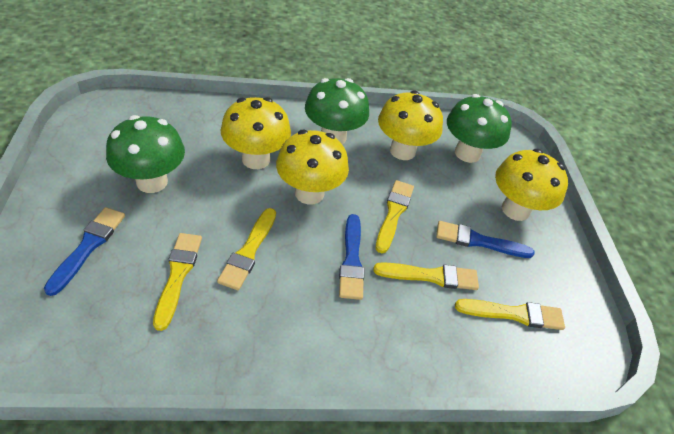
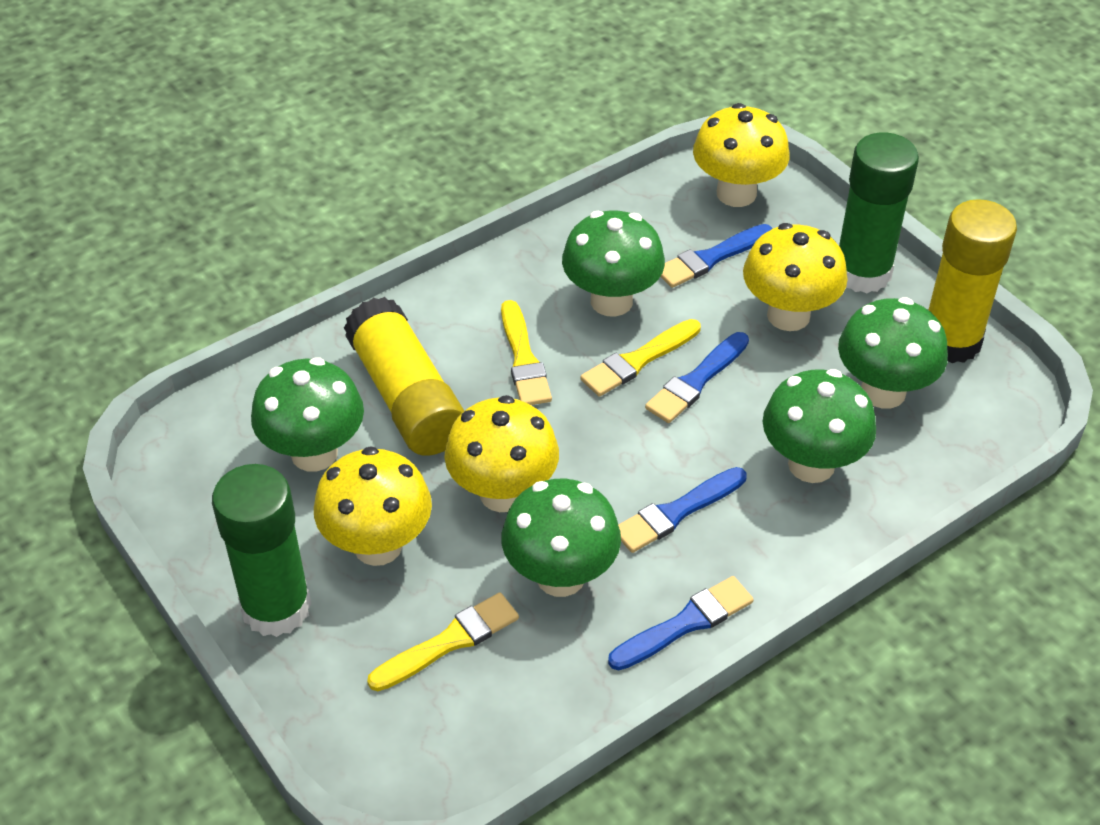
blue brush: 3 -> 4
green glue stick: 0 -> 2
green mushroom: 3 -> 5
yellow brush: 5 -> 3
yellow glue stick: 0 -> 2

